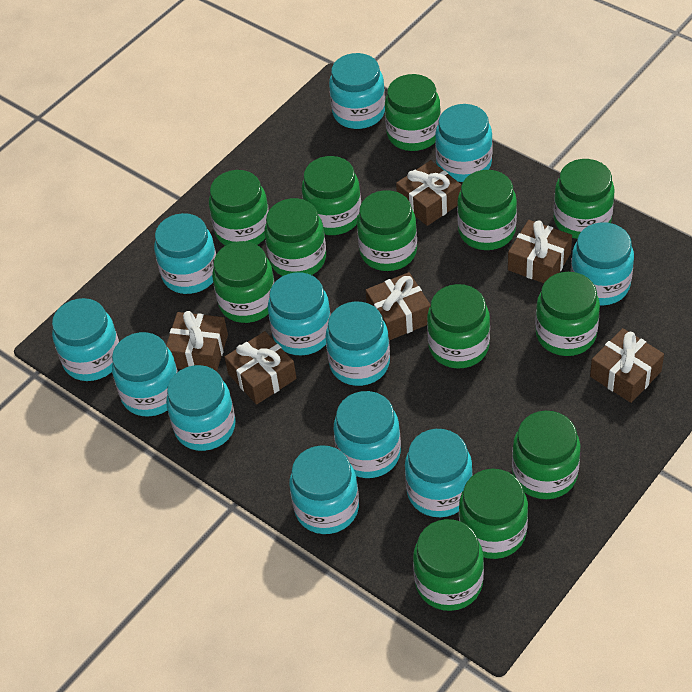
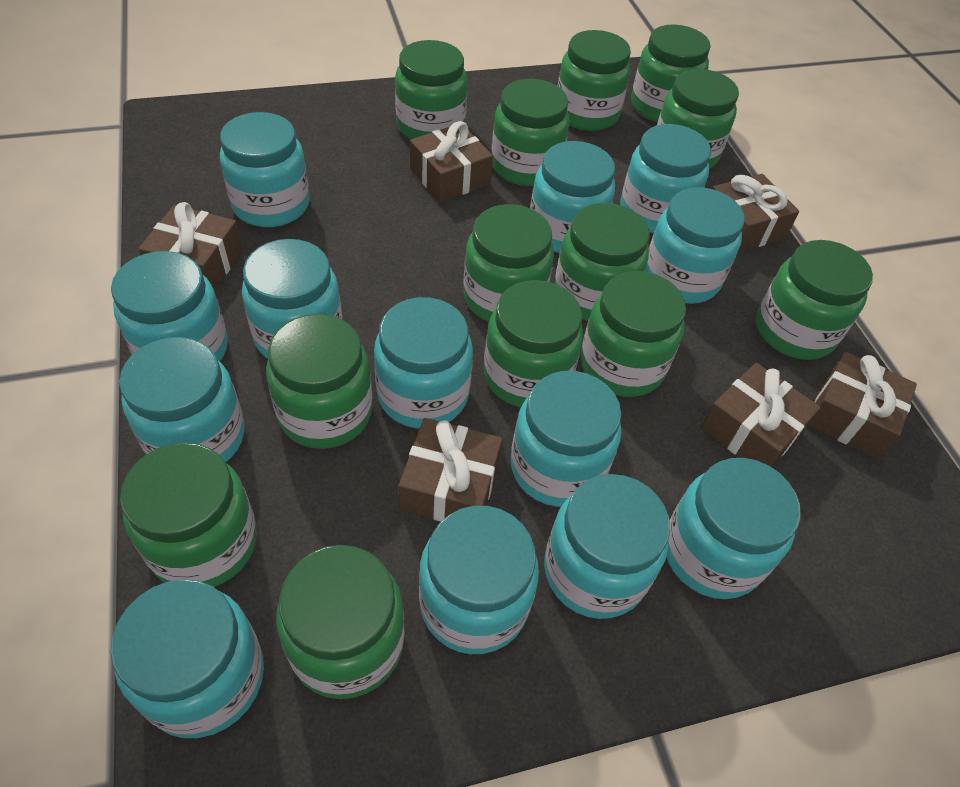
turquoise jar: 12 -> 13

